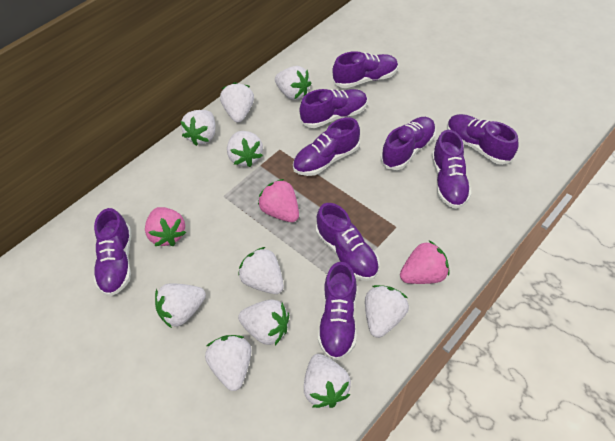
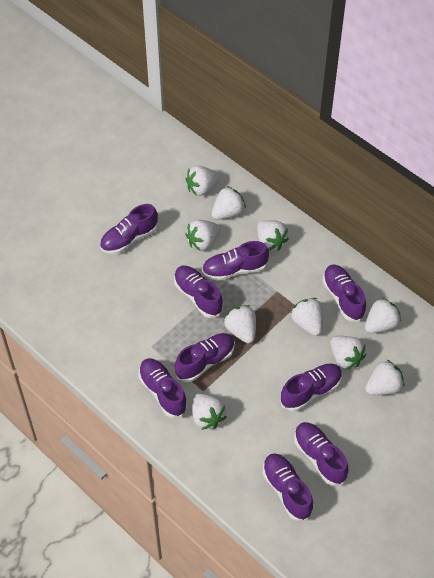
pink strawberry: 3 -> 0

